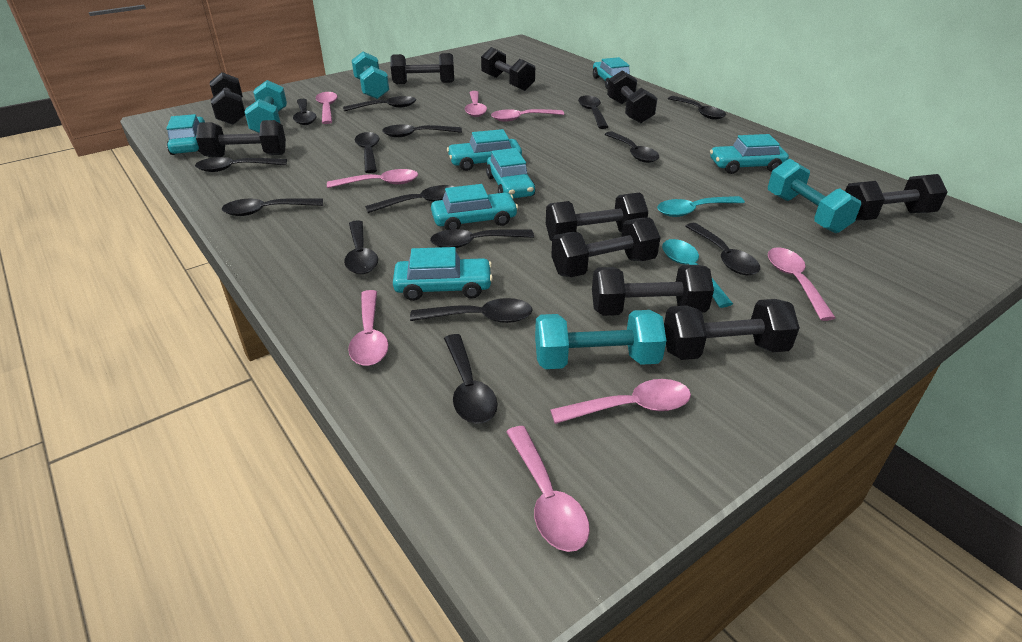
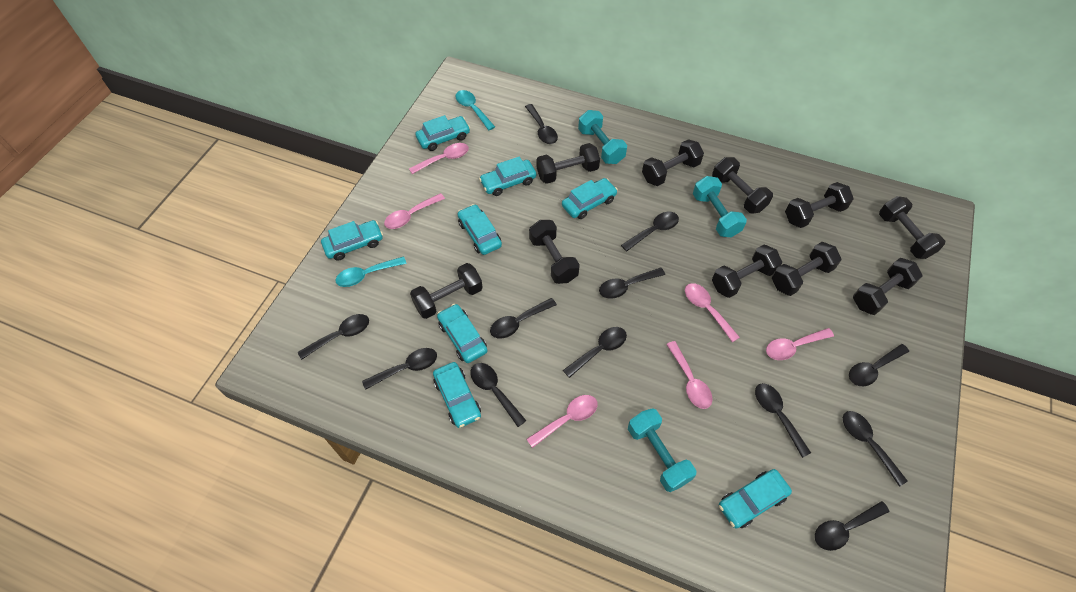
black spoon: 15 -> 12
pink spoon: 8 -> 6
turquoise car: 7 -> 8
turquoise dumbbell: 4 -> 3

